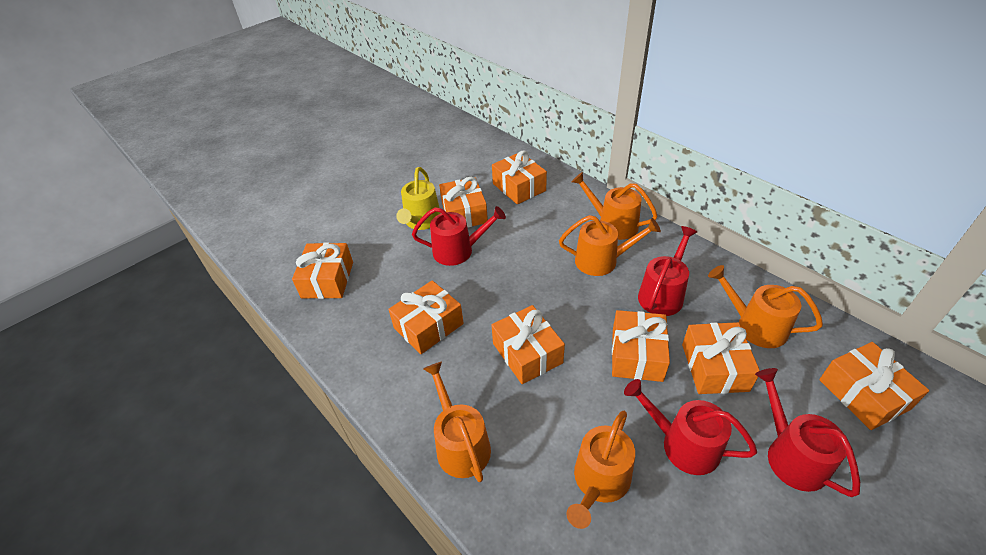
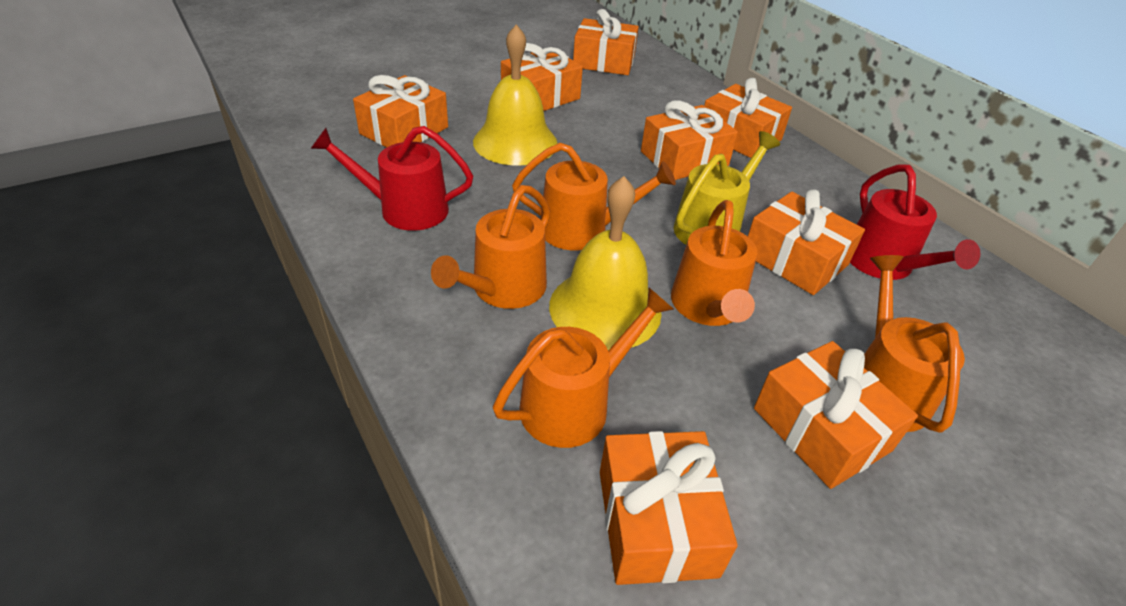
red watering can: 4 -> 2
yellow bell: 0 -> 2

